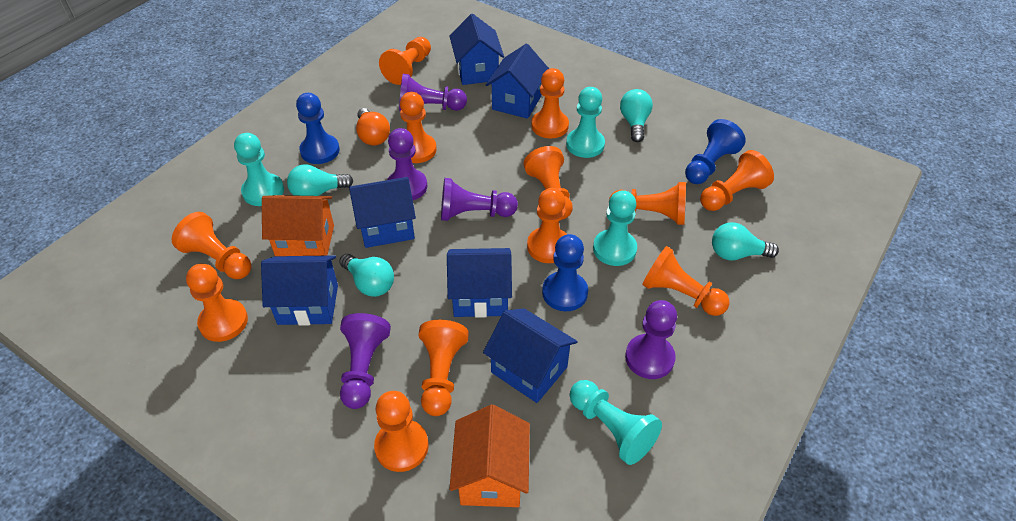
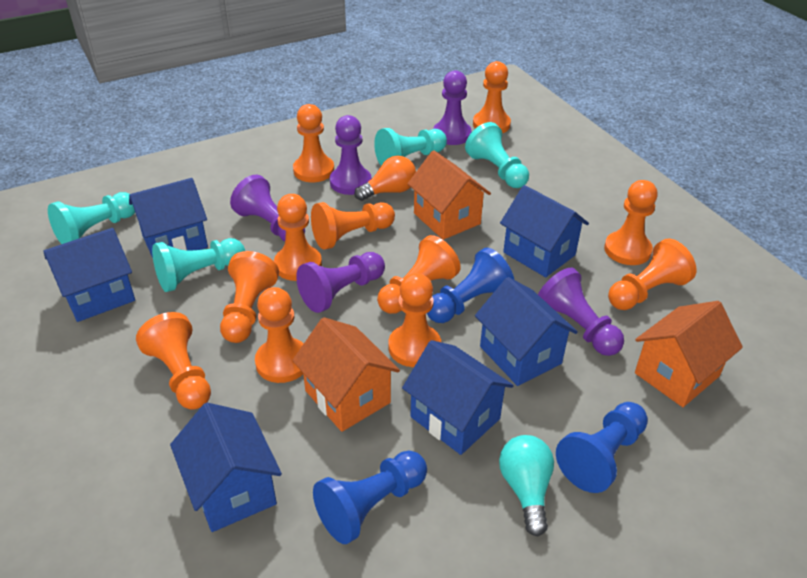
orange house: 2 -> 3
orange pawn: 12 -> 11
turquoise light bulb: 4 -> 1

